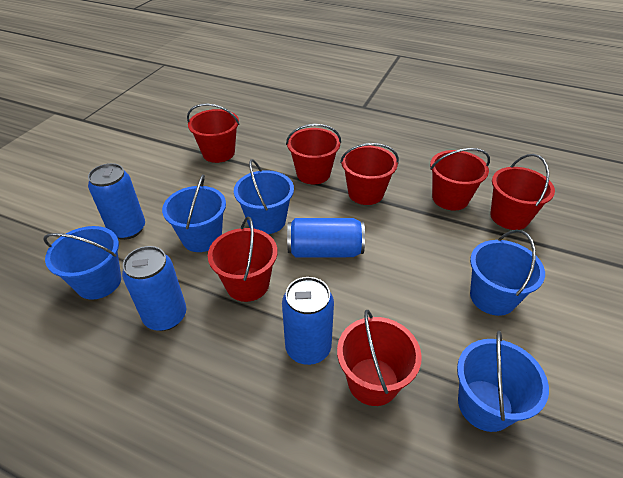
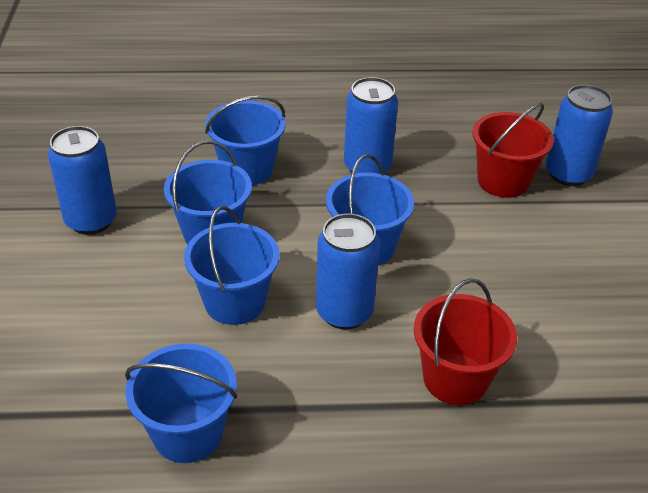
red bucket: 7 -> 2

